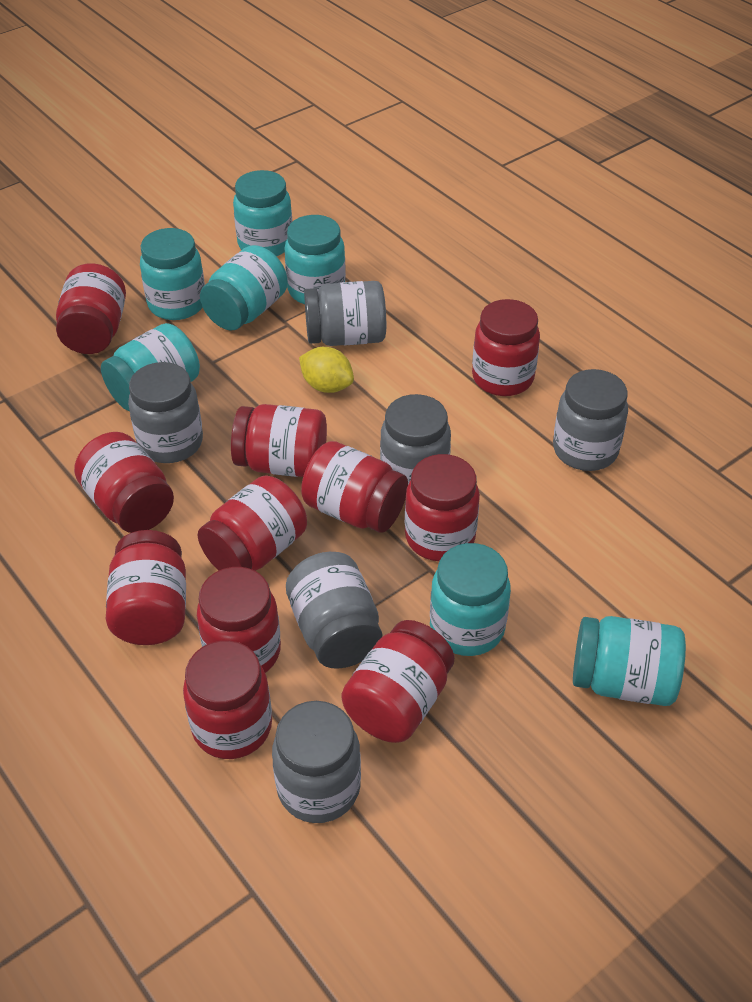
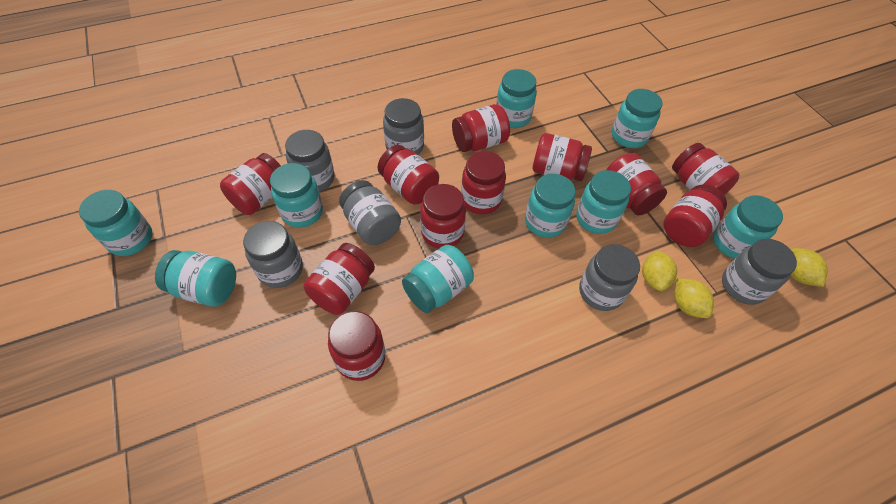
turquoise jar: 7 -> 9
yellow lemon: 1 -> 3

